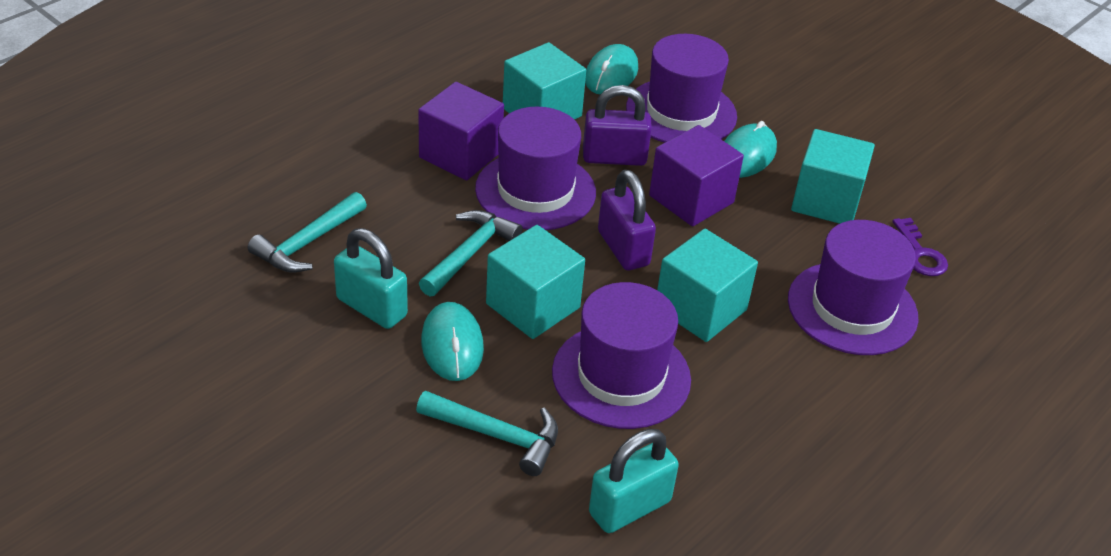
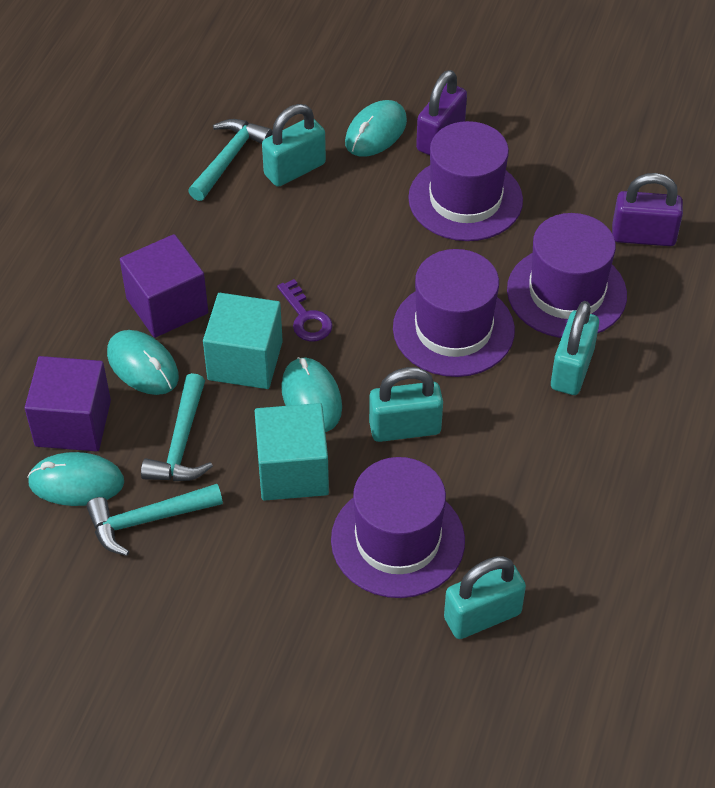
turquoise cube: 4 -> 2
turquoise mouse: 3 -> 4
turquoise padlock: 2 -> 4

